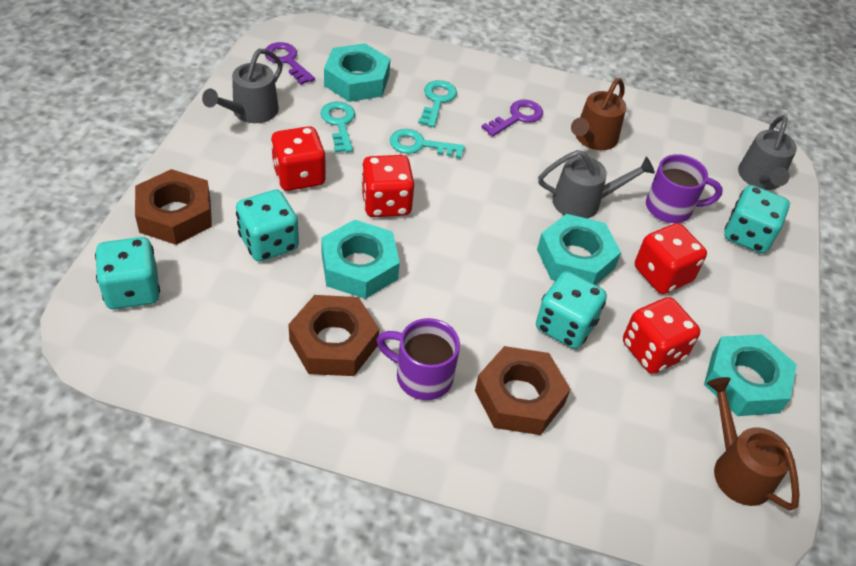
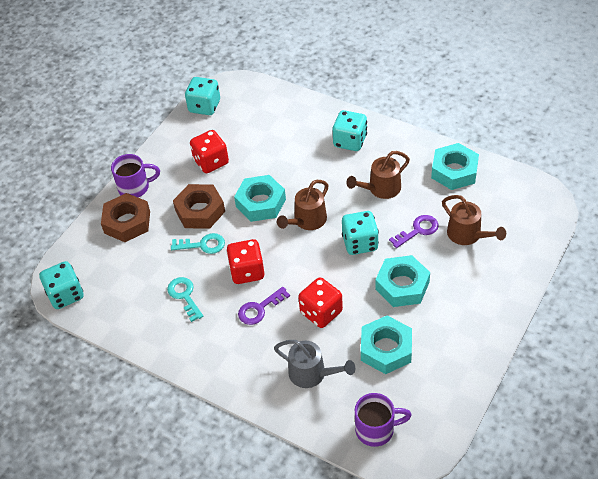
brown nut: 3 -> 2
brown watering can: 2 -> 3
grey watering can: 3 -> 1
red dice: 4 -> 3
turquoise key: 3 -> 2

